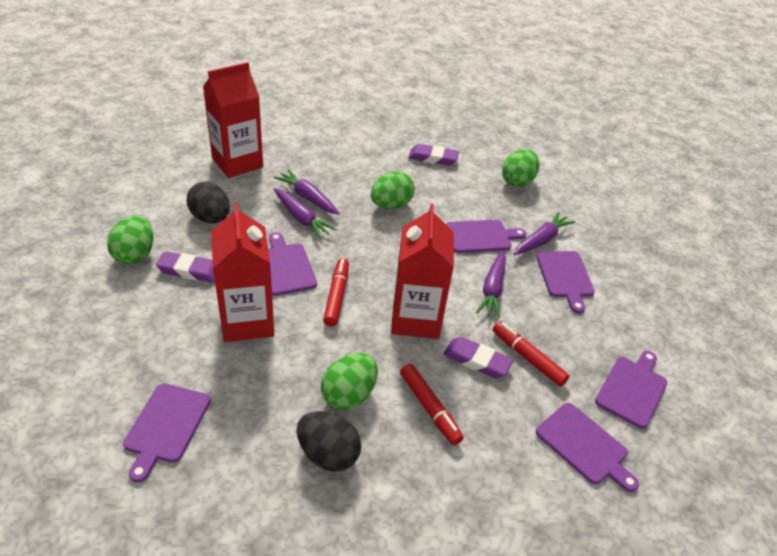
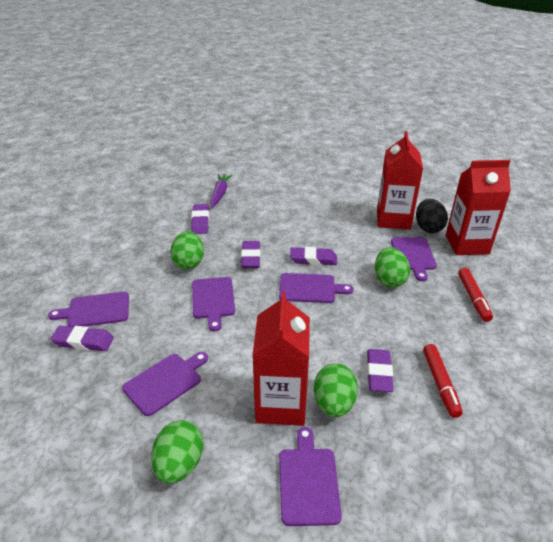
black egg: 2 -> 1
purple carrot: 4 -> 1
purple eraser: 3 -> 5
red marker: 3 -> 2

